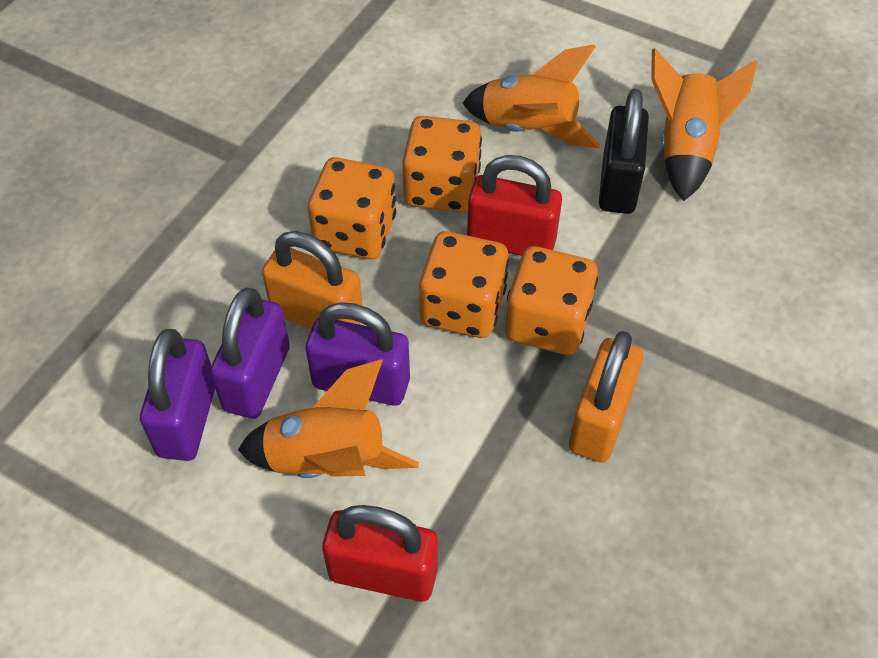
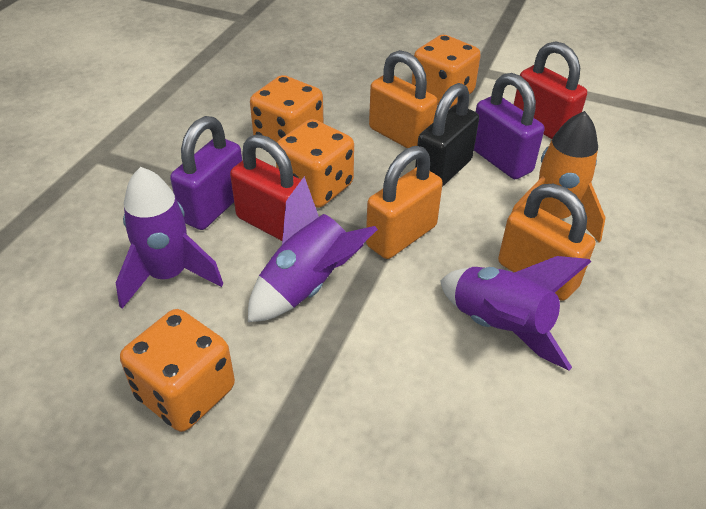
orange padlock: 2 -> 3
orange rocket: 3 -> 1
purple padlock: 3 -> 2
purple rocket: 0 -> 3

